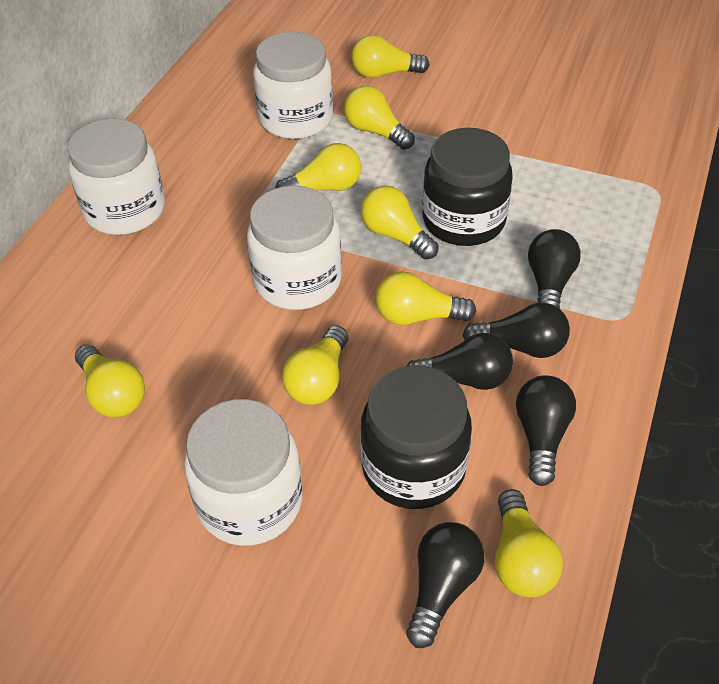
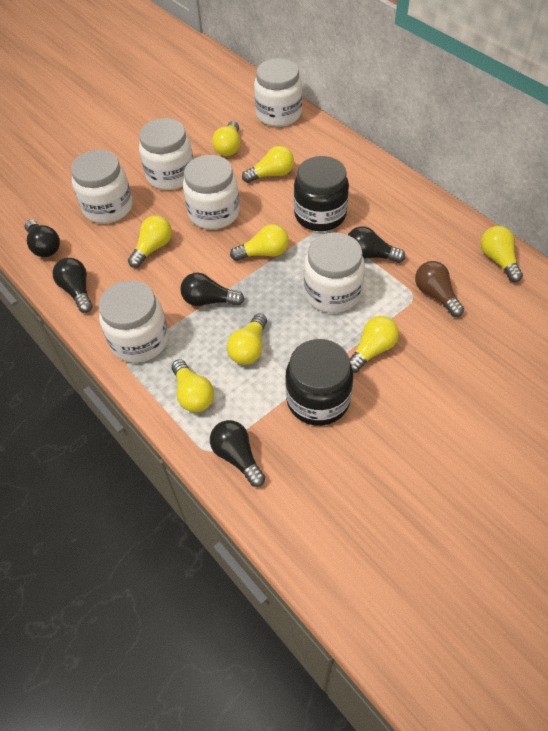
brown light bulb: 0 -> 1
white jar: 4 -> 6

